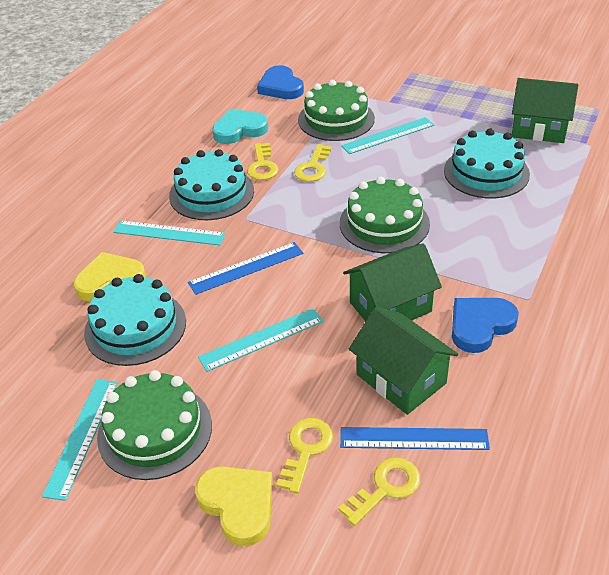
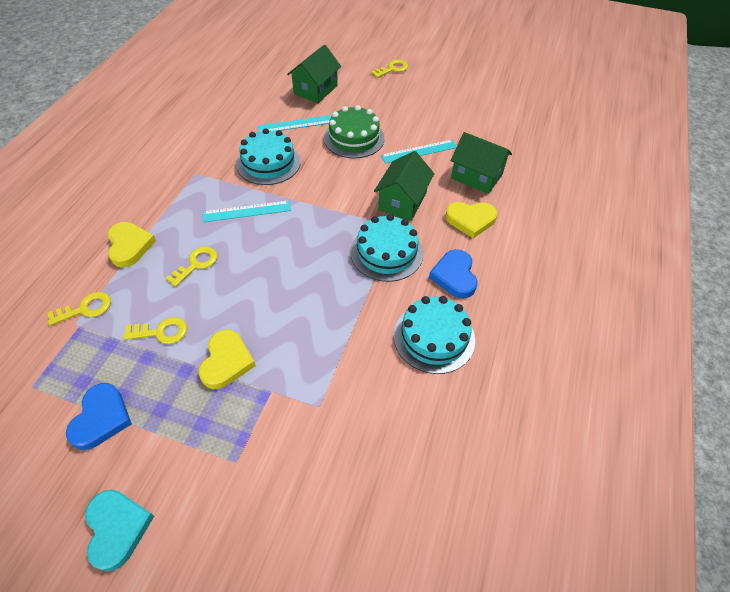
blue ruler: 2 -> 0
green cake: 3 -> 1
turquoise ruler: 4 -> 3
yellow heart: 2 -> 3

